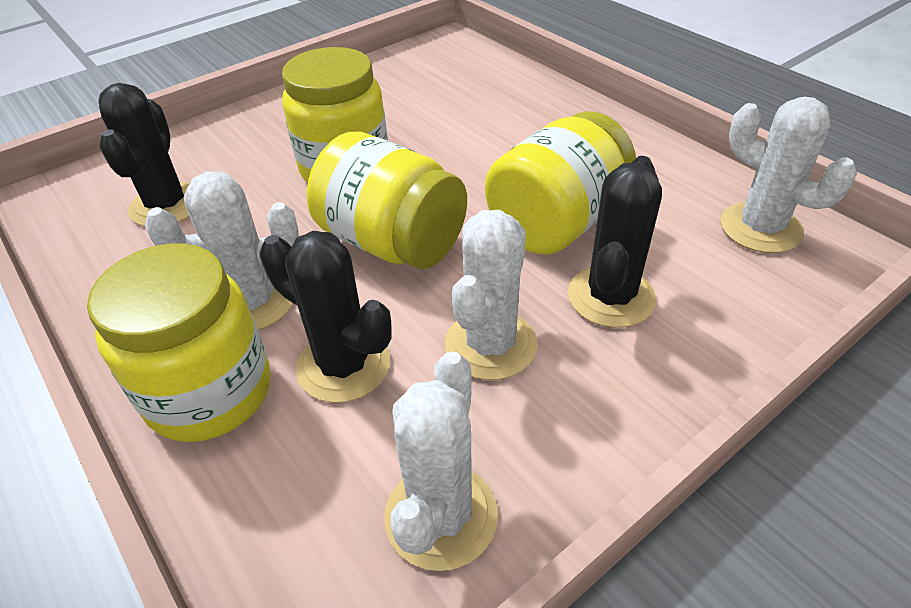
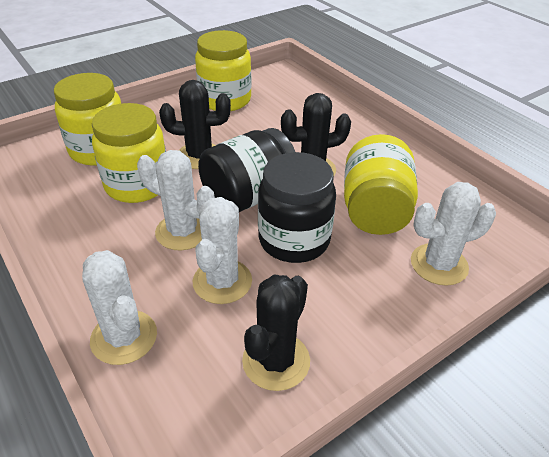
black jar: 0 -> 2

